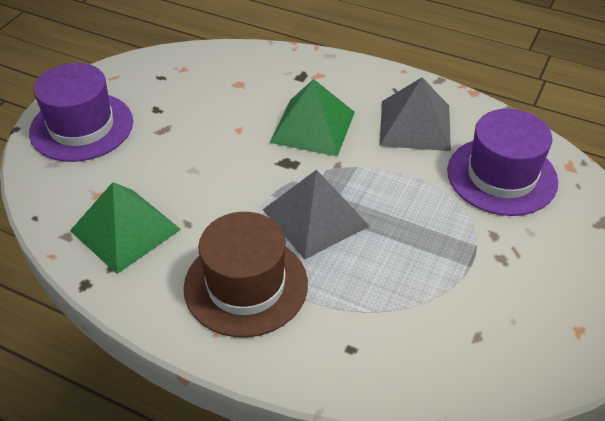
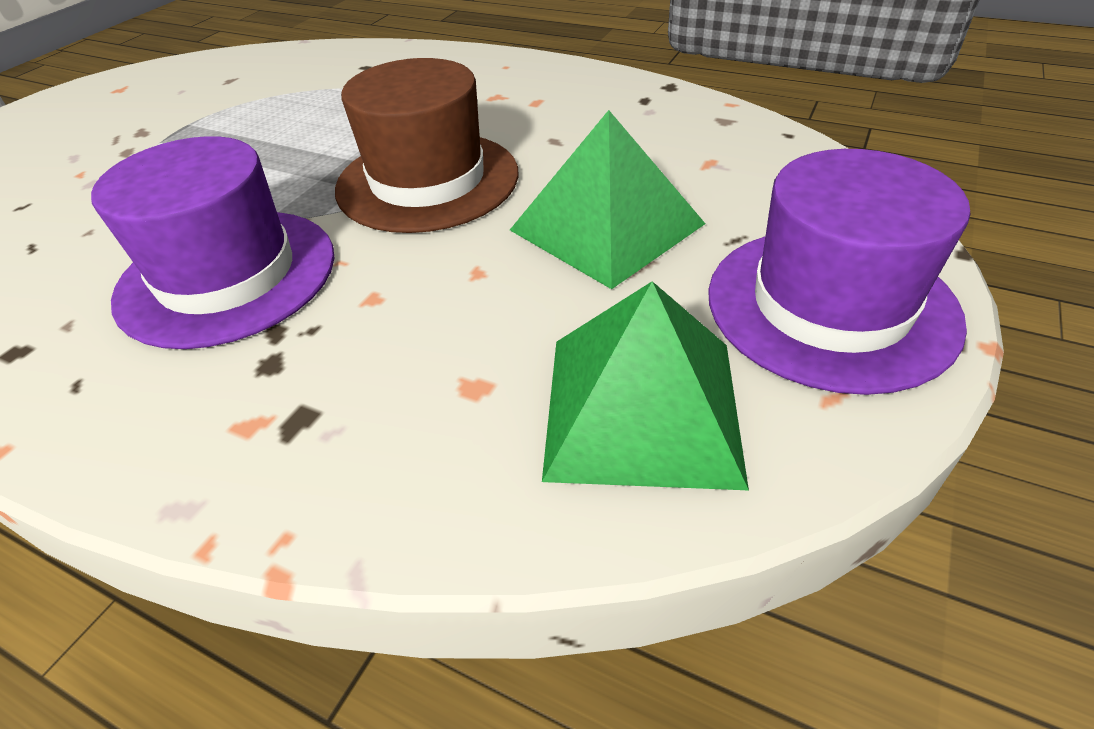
grey pyramid: 2 -> 0

